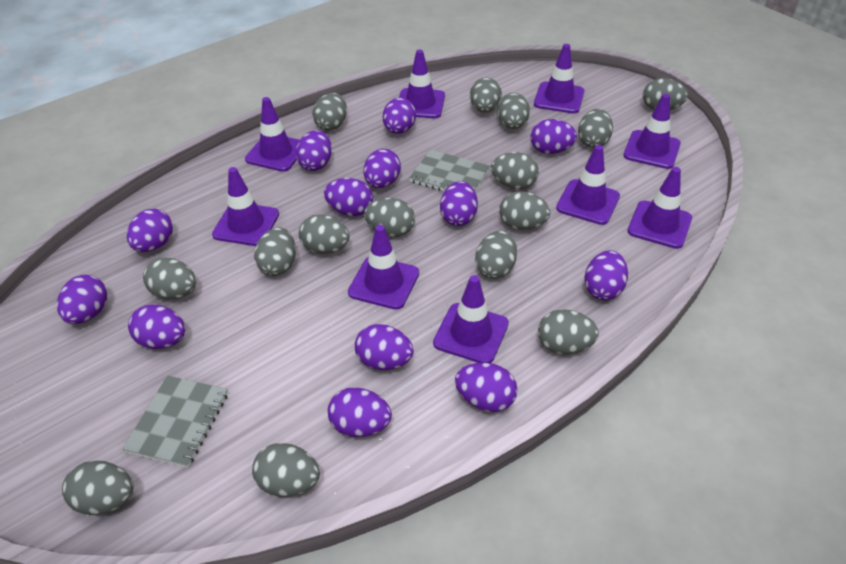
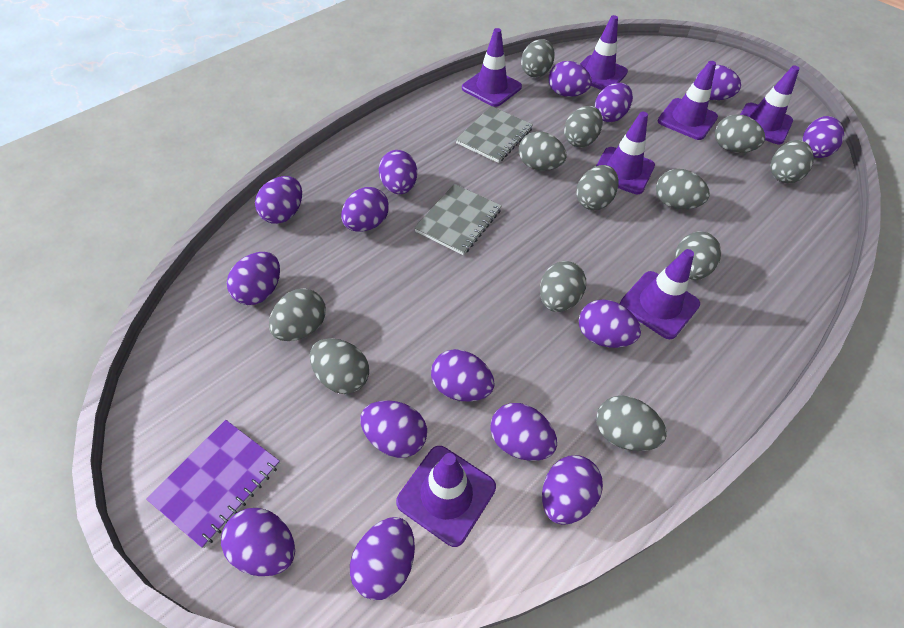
grey egg: 15 -> 12
purple egg: 13 -> 15
purple notebook: 0 -> 1
purple traffic cone: 9 -> 7

